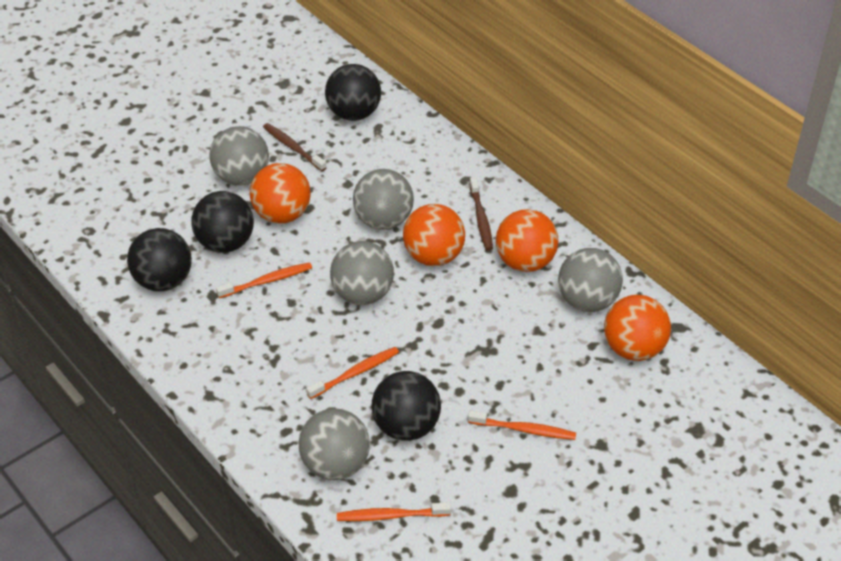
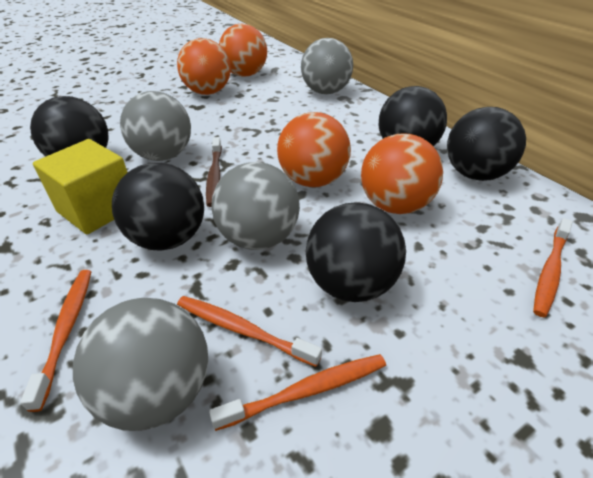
black ball: 4 -> 5
brown toothbrush: 2 -> 1
grey ball: 5 -> 4
yellow cube: 0 -> 1

